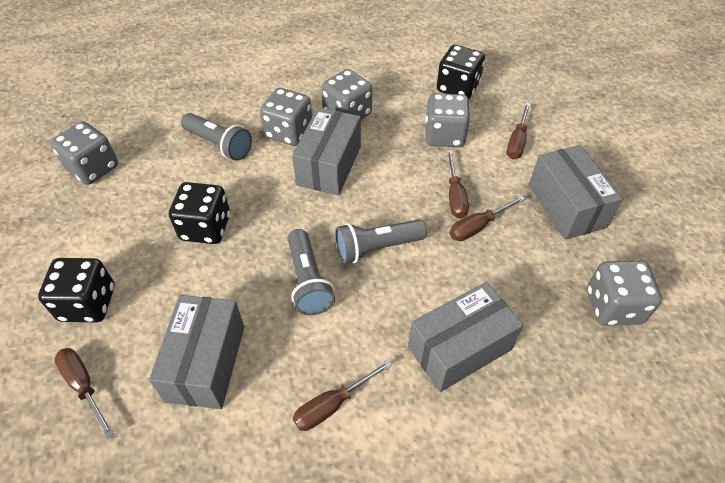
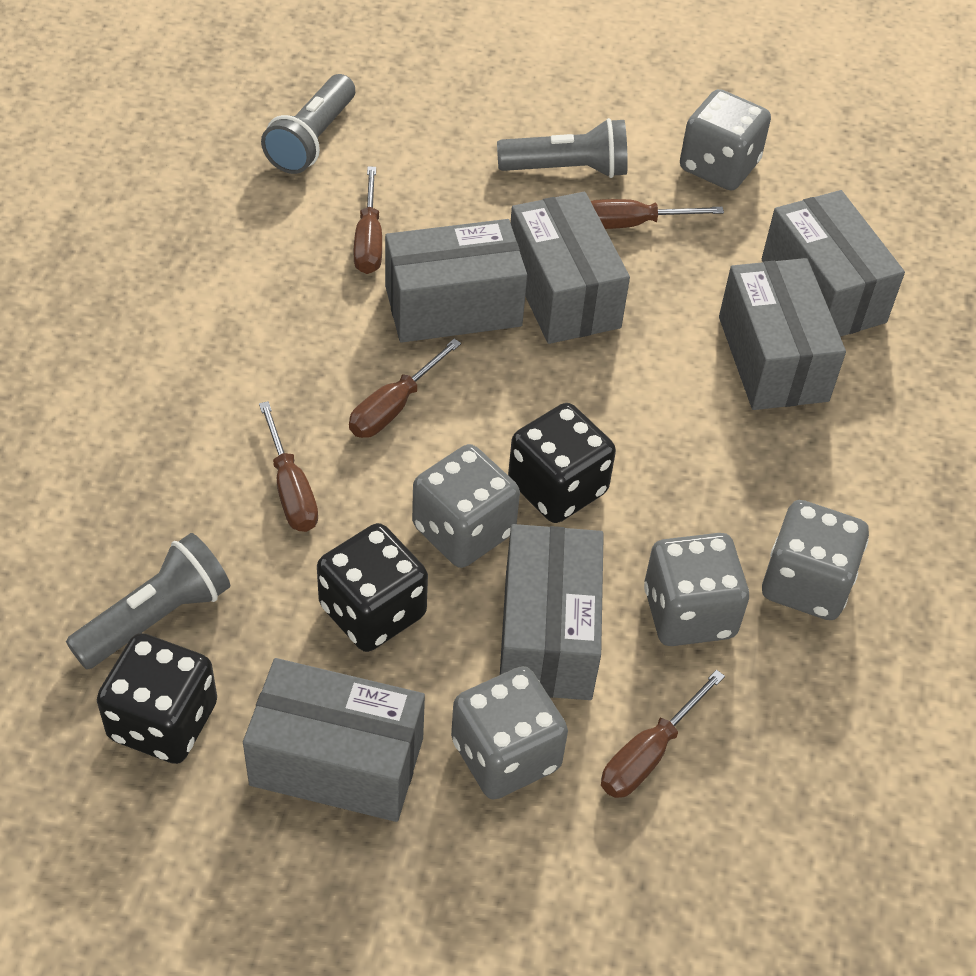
grey box: 4 -> 6

